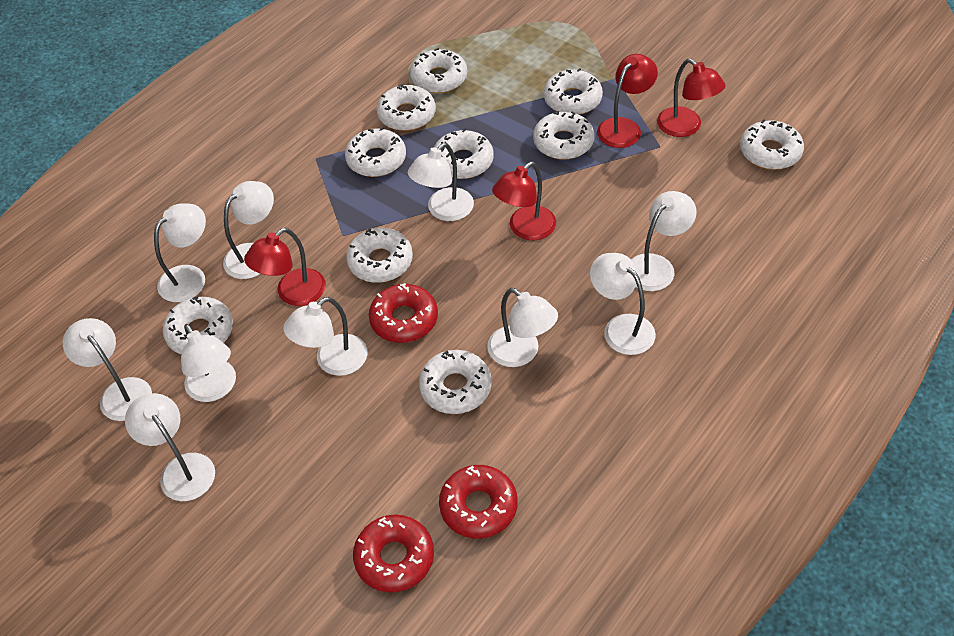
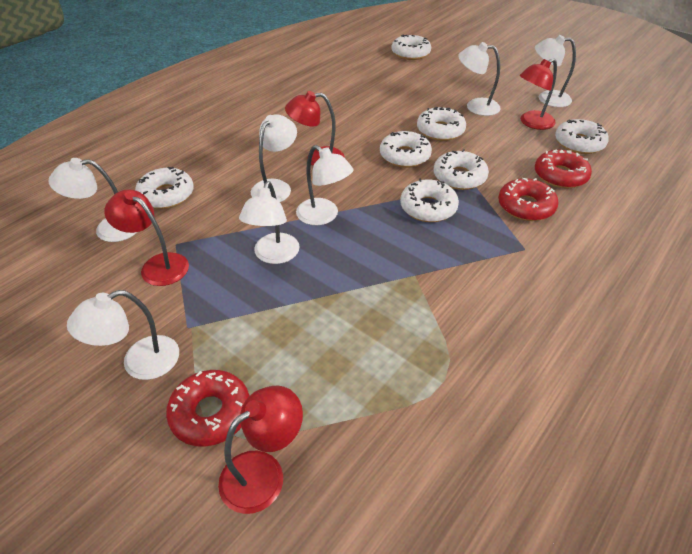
white donut: 10 -> 7
white lamp: 10 -> 7

